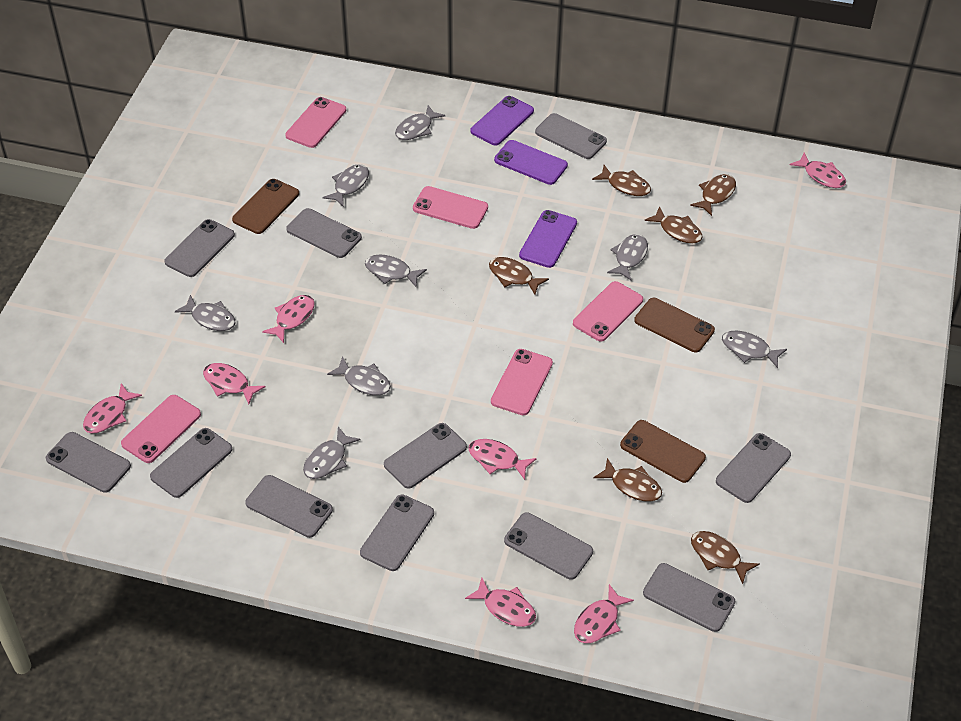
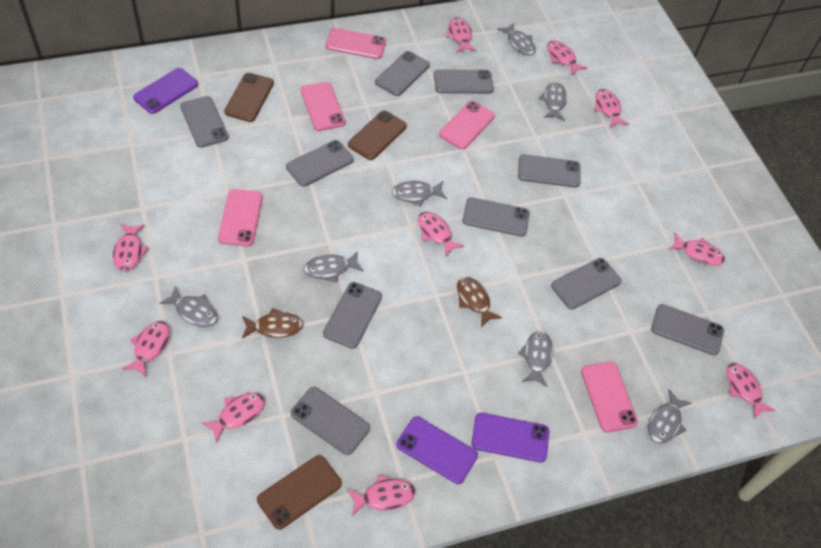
brown fish: 6 -> 2
grey fish: 8 -> 7
grey phone: 11 -> 10
pink fish: 7 -> 10

